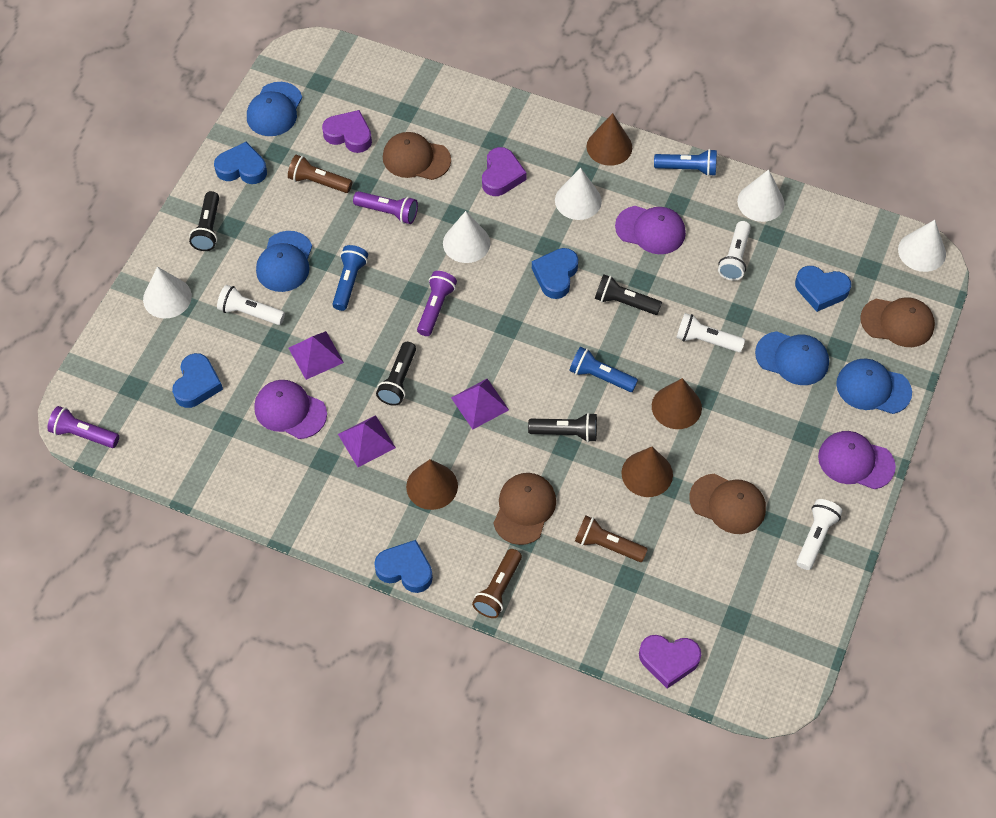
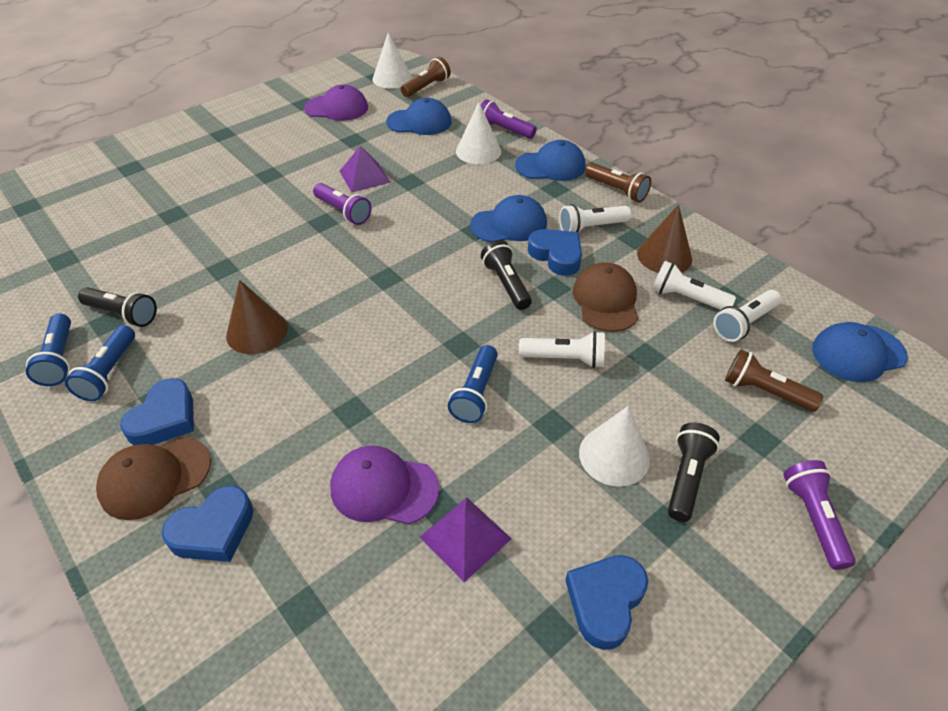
black flashlight: 4 -> 3
blue heart: 5 -> 4
brown cap: 4 -> 2
brown cone: 4 -> 2
purple cap: 3 -> 2
purple heart: 3 -> 0
purple pyramid: 3 -> 2
white cone: 5 -> 3

